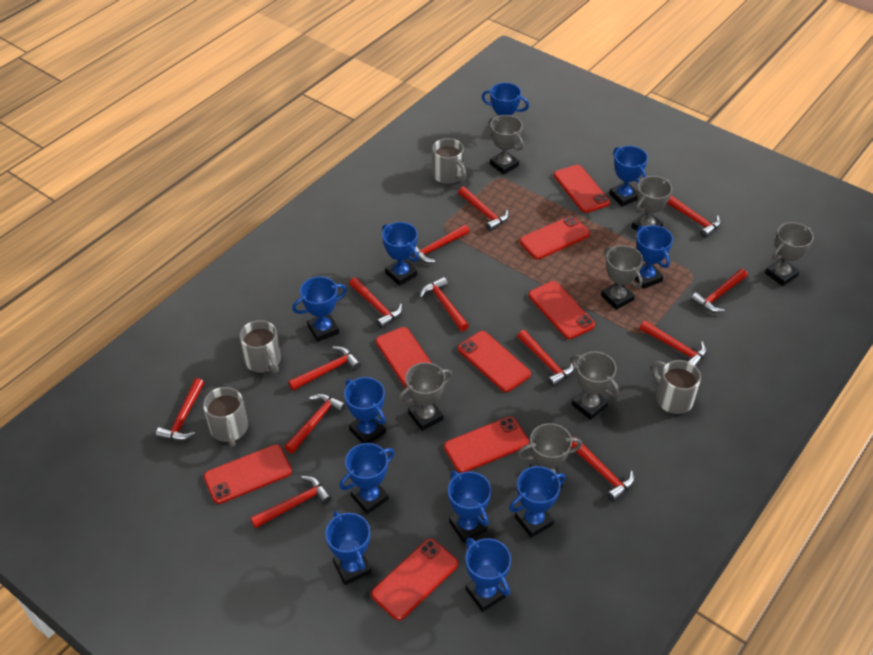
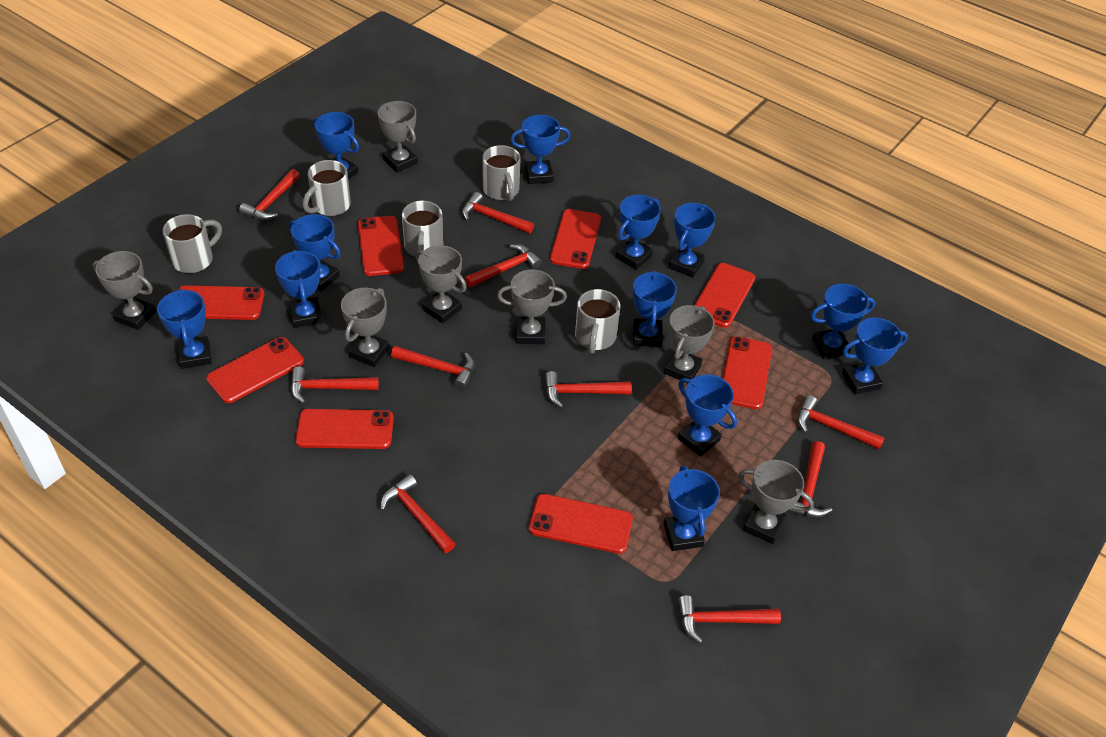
blue trophy: 11 -> 12
grey mug: 4 -> 5
red hammer: 13 -> 10

